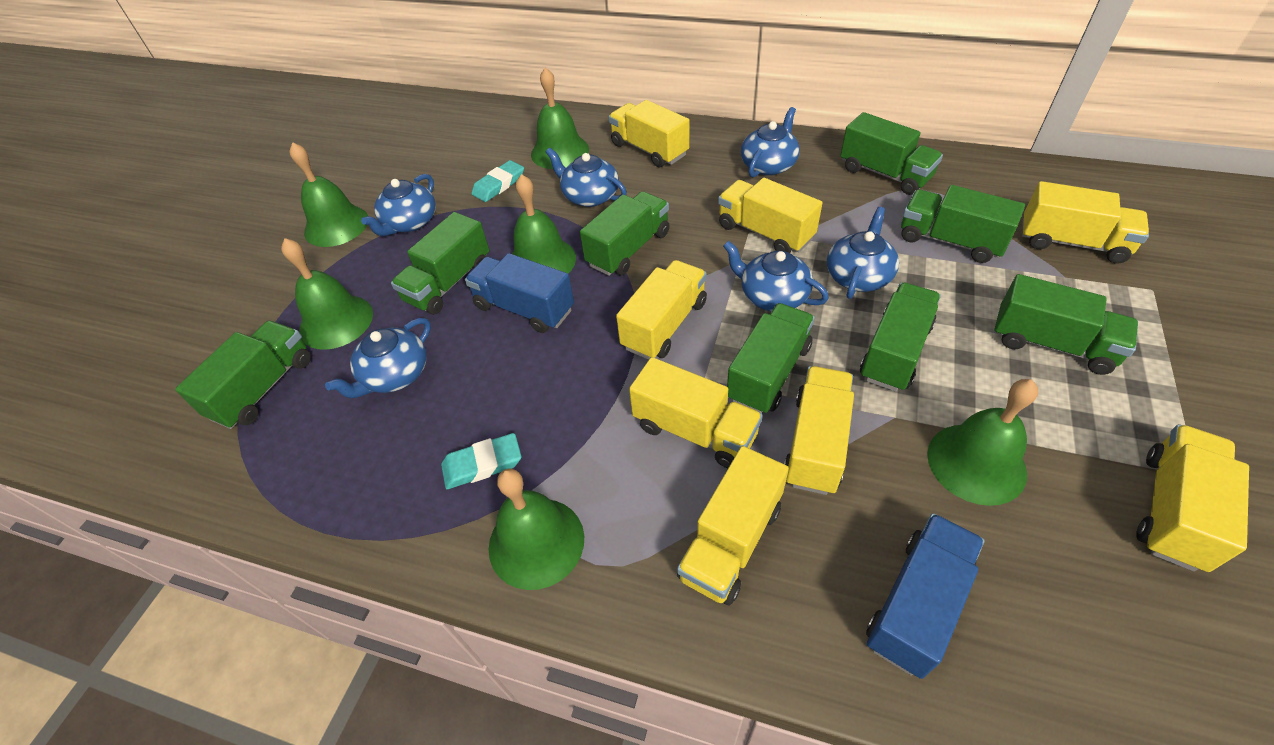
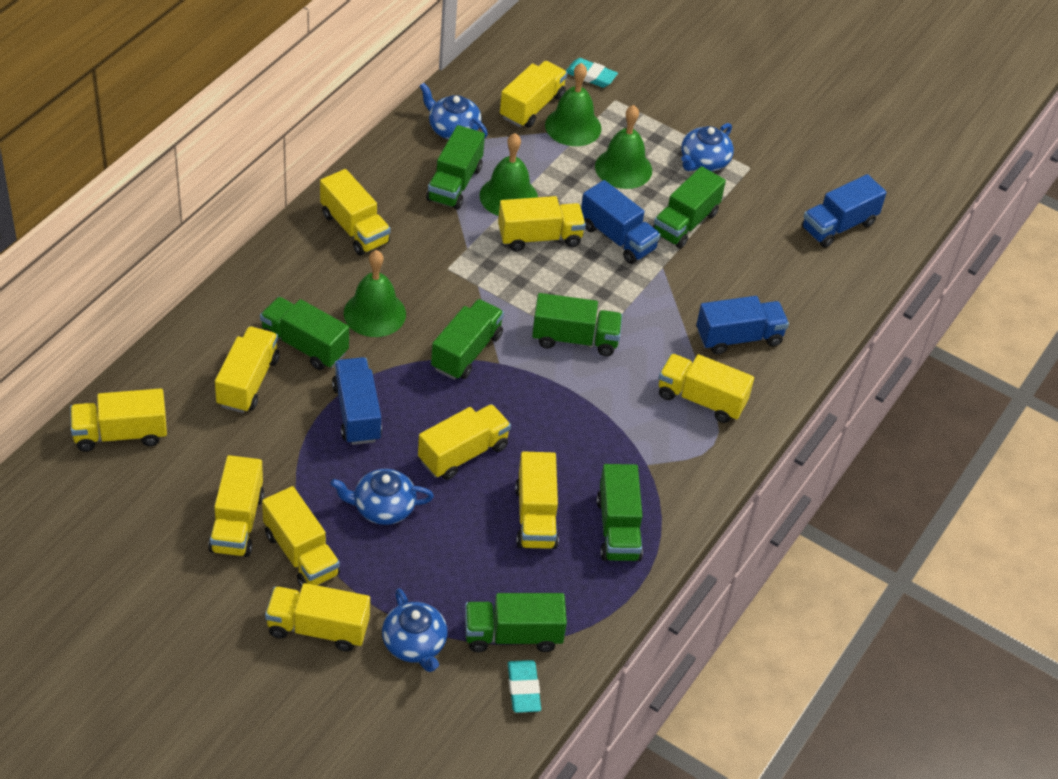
blue teapot: 6 -> 4
blue truck: 2 -> 4
green bell: 6 -> 4
green truck: 8 -> 7
yellow truck: 8 -> 11

